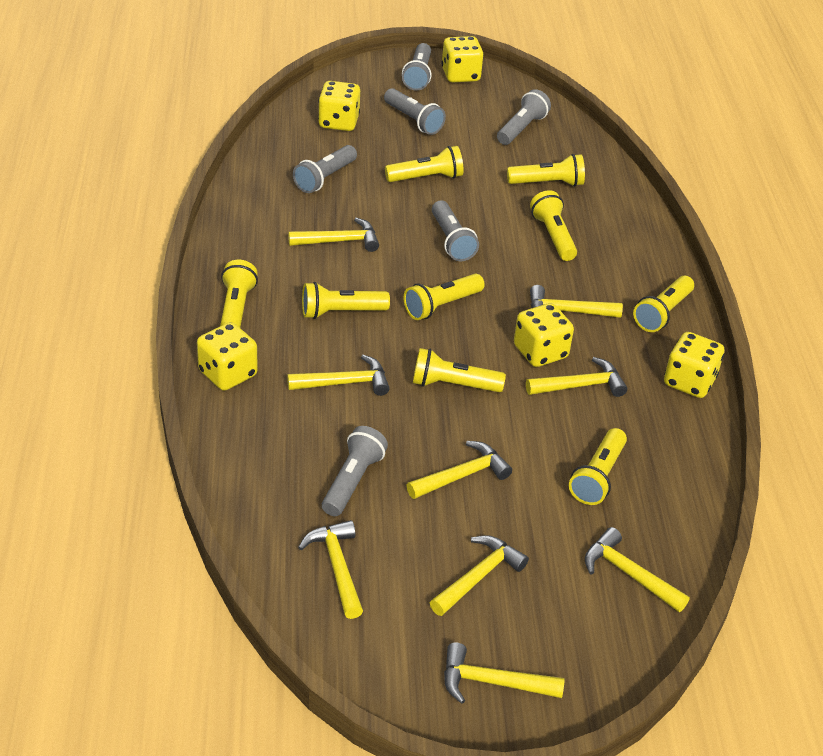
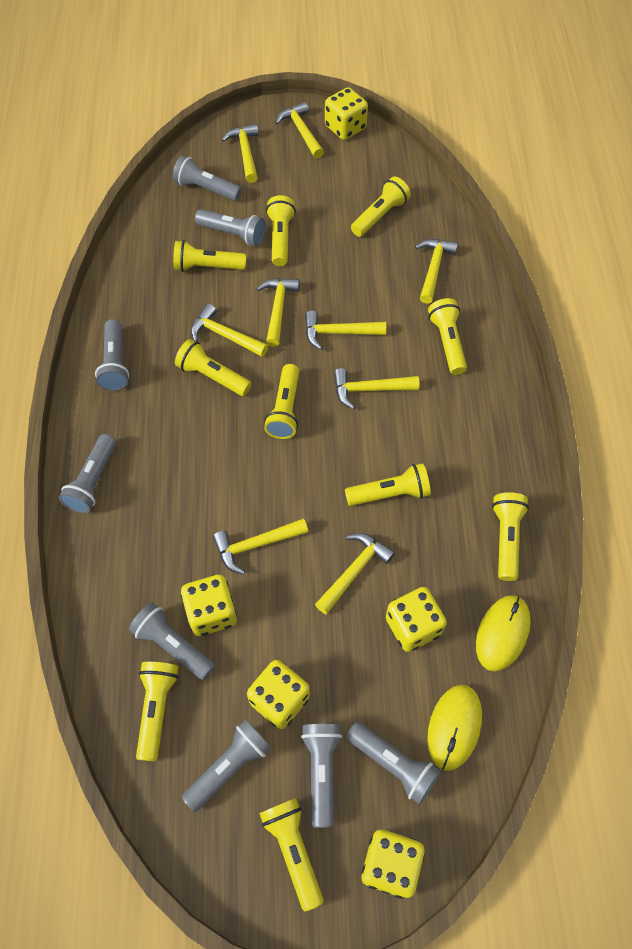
grey flashlight: 6 -> 8
yellow flashlight: 9 -> 10
yellow mouse: 0 -> 2

